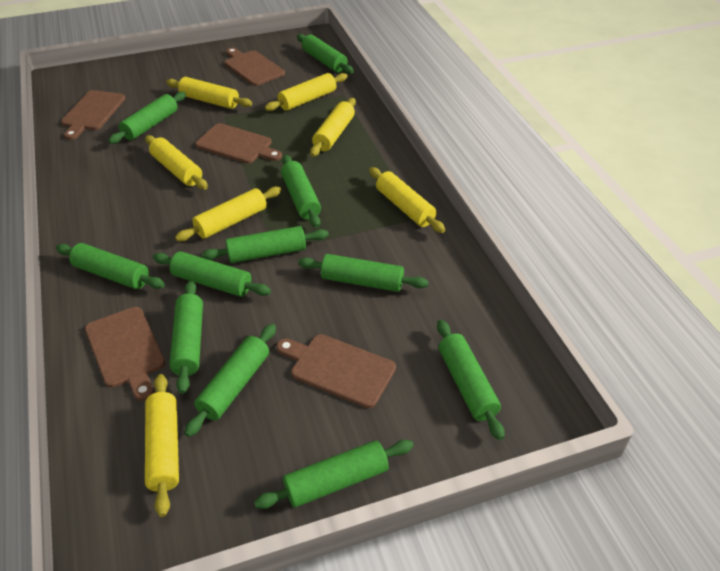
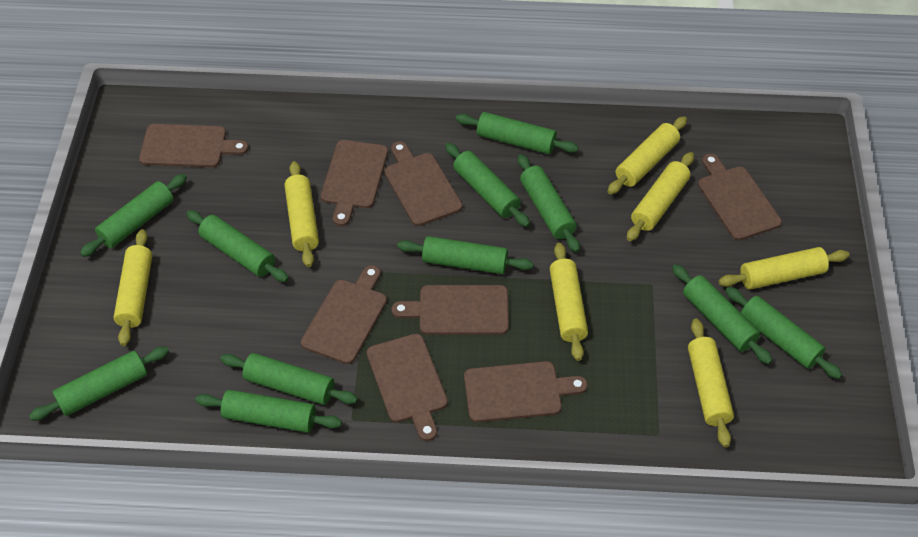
brown cutting board: 5 -> 8

